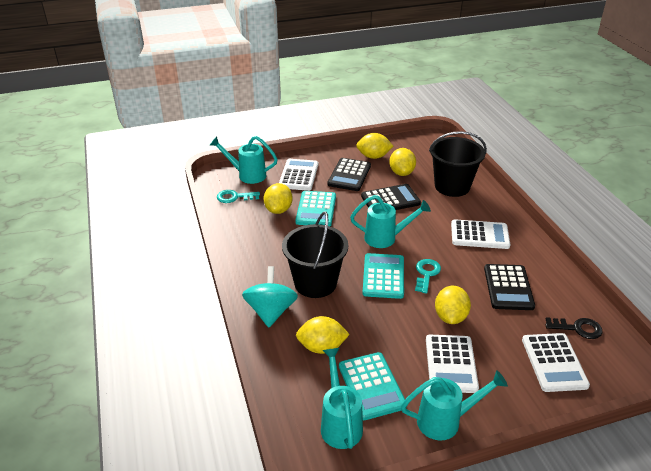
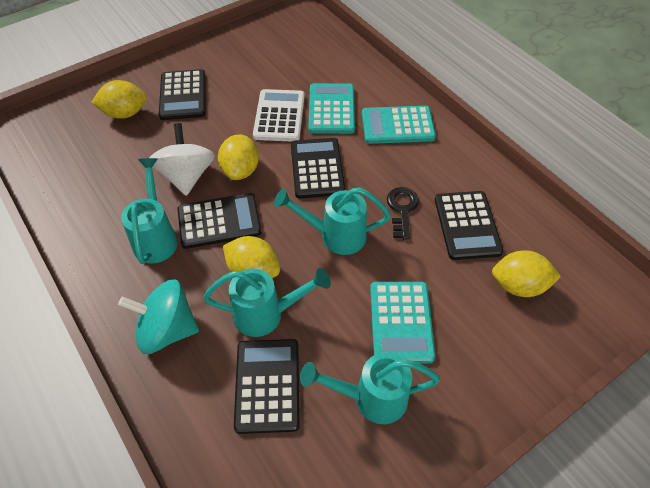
black bucket: 2 -> 0
black calculator: 3 -> 5
turquoise key: 2 -> 0
white calculator: 4 -> 1
white spinning top: 0 -> 1
yellow lemon: 5 -> 4

